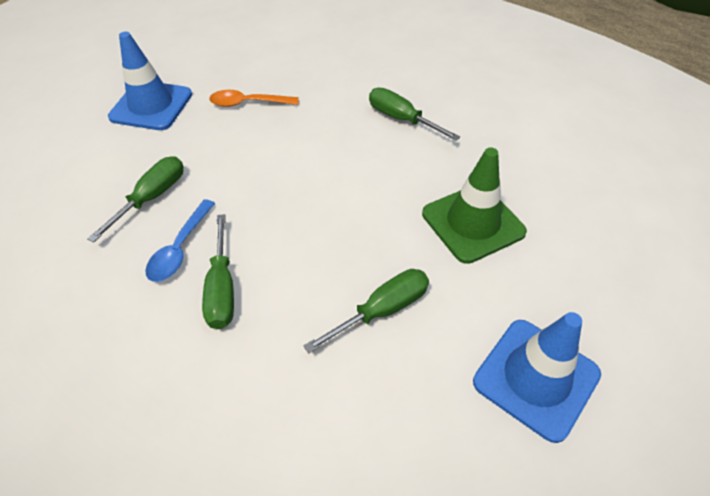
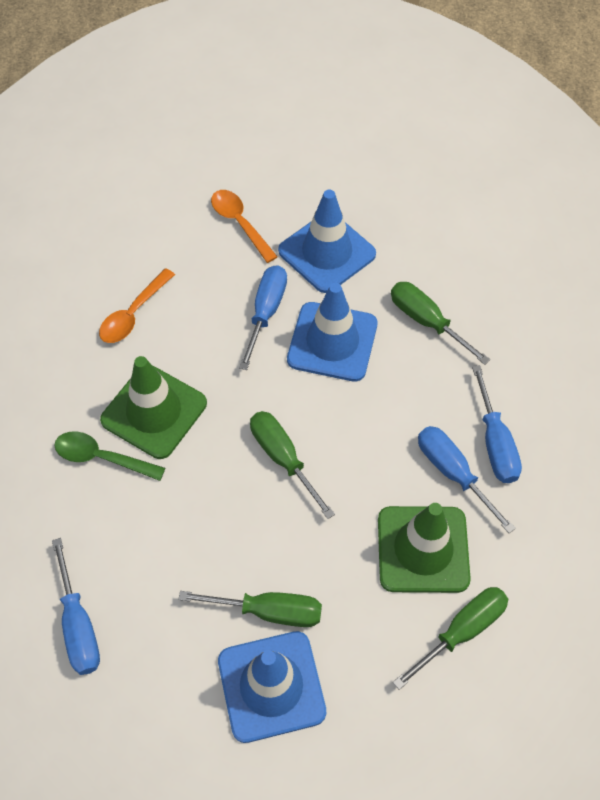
blue screwdriver: 0 -> 4
blue spoon: 1 -> 0
blue traffic cone: 2 -> 3
green spoon: 0 -> 1
green traffic cone: 1 -> 2
orange spoon: 1 -> 2

